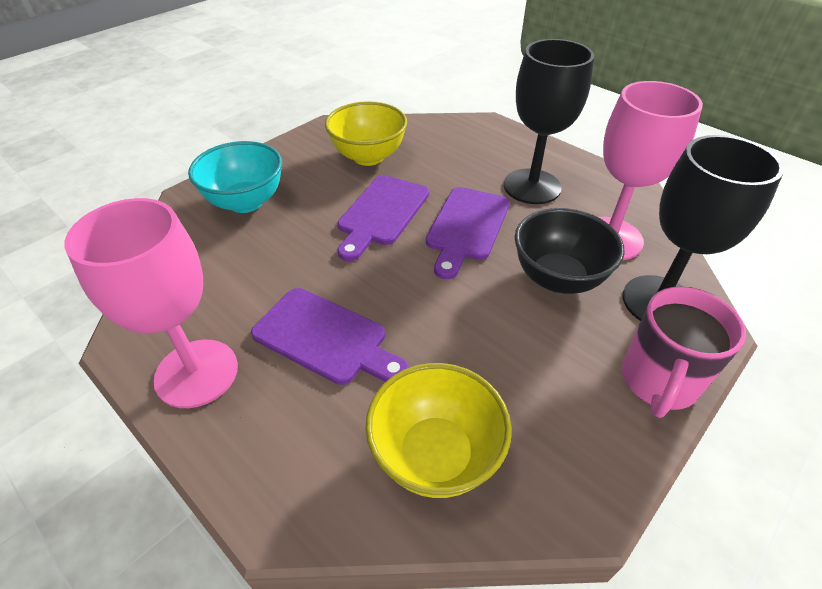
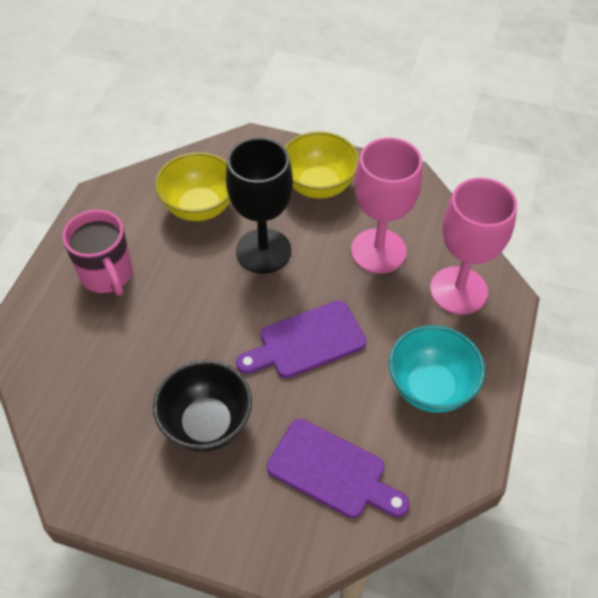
black goblet: 2 -> 1
purple cutting board: 3 -> 2

